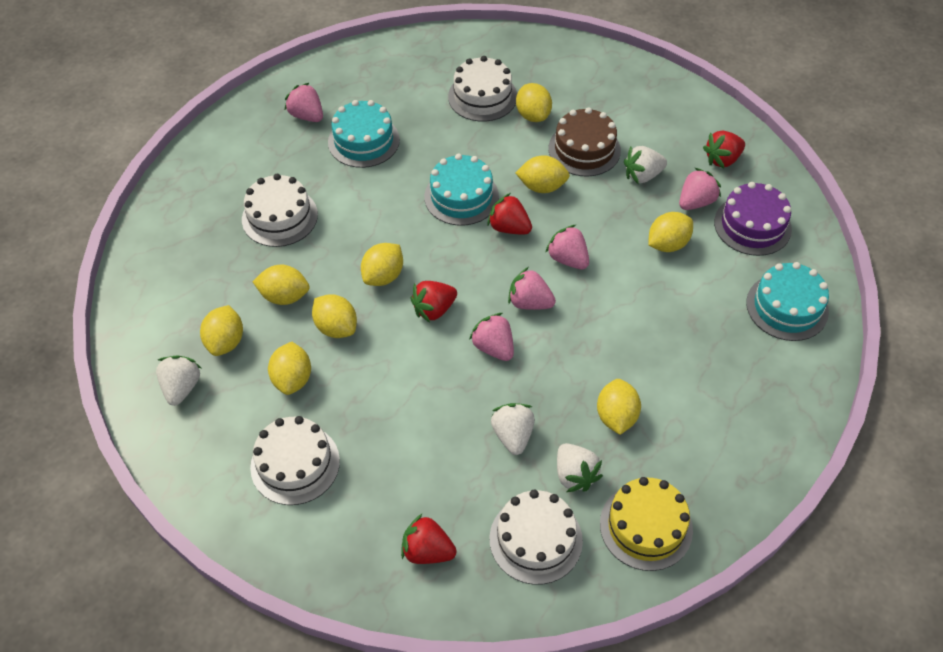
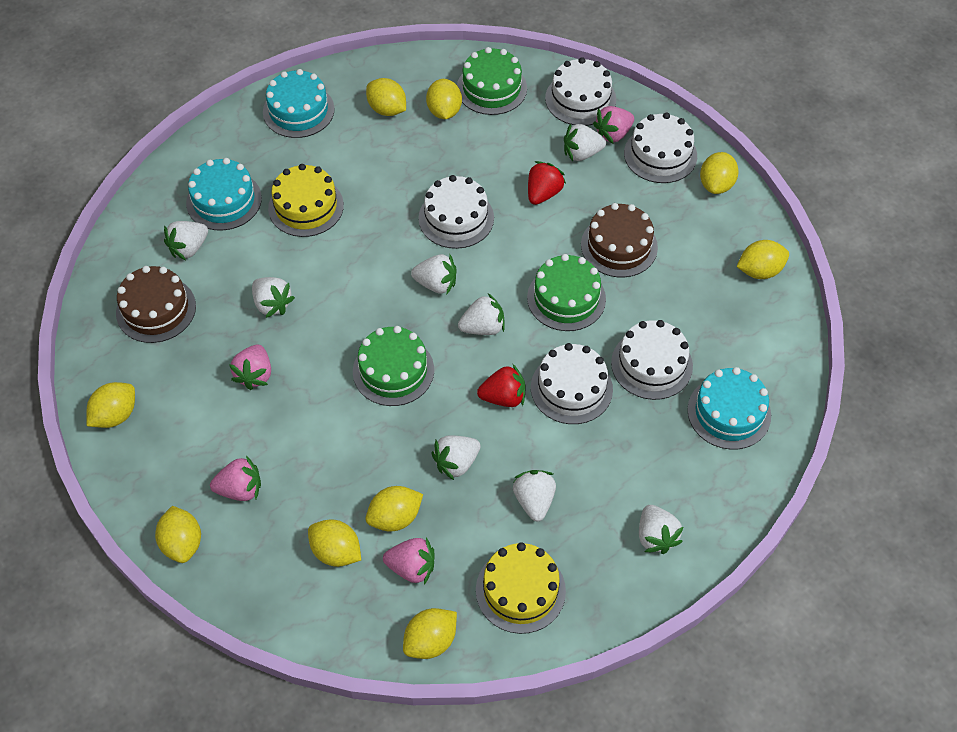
brown cake: 1 -> 2
green cake: 0 -> 3
pink strawberry: 5 -> 4
purple cake: 1 -> 0
red strawberry: 4 -> 2
white cake: 4 -> 5
white strawberry: 4 -> 8
yellow cake: 1 -> 2

